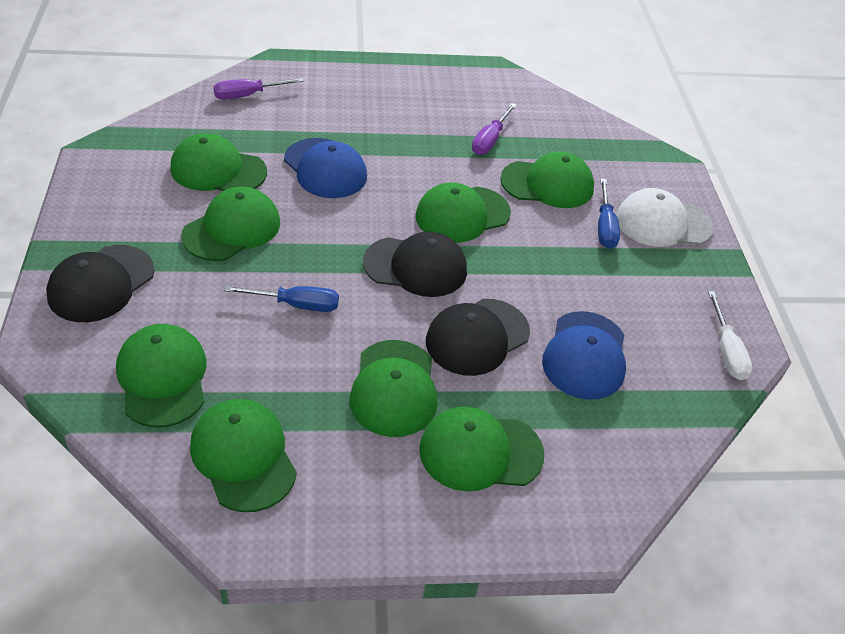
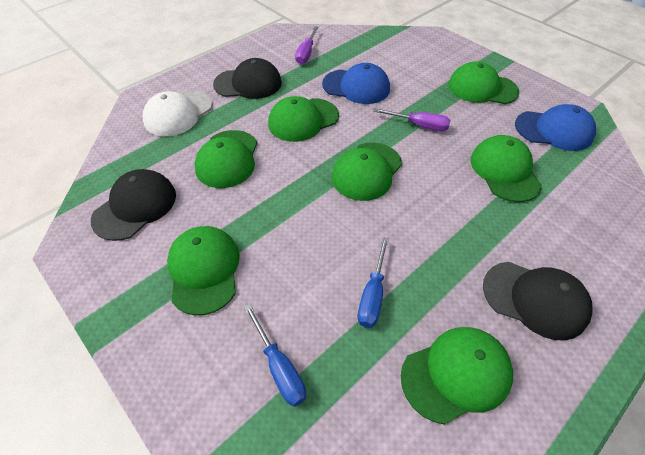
green cap: 8 -> 7
white screwdriver: 1 -> 0

